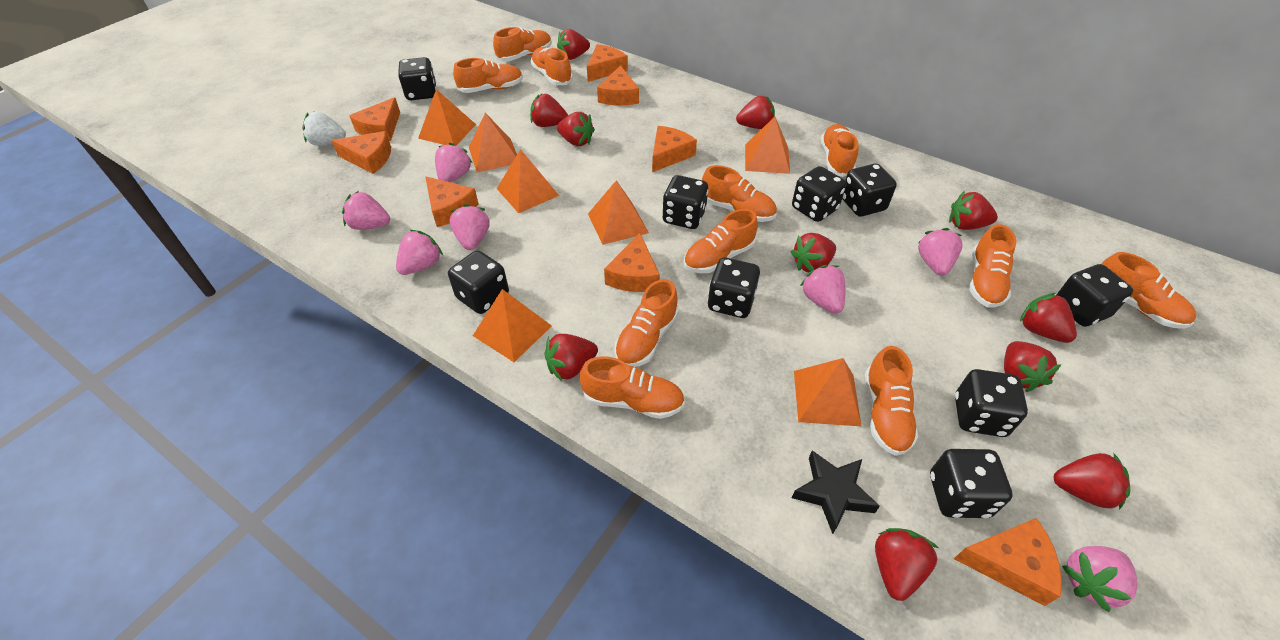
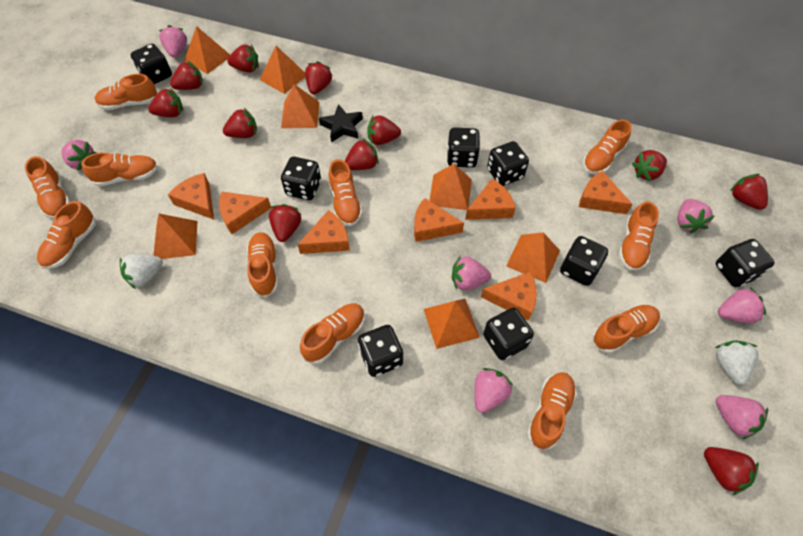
black dice: 9 -> 8
orange cheese: 8 -> 7
white strawberry: 1 -> 2

